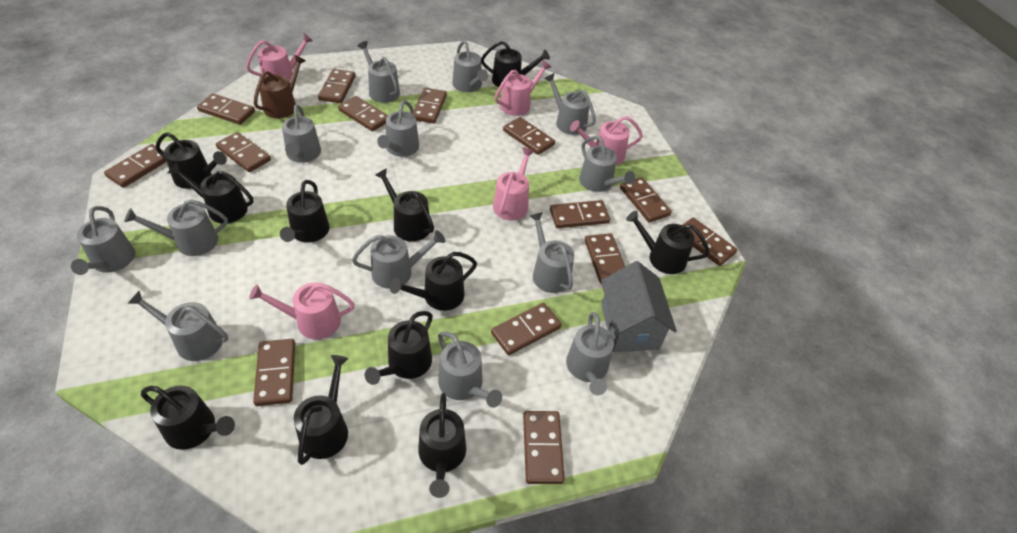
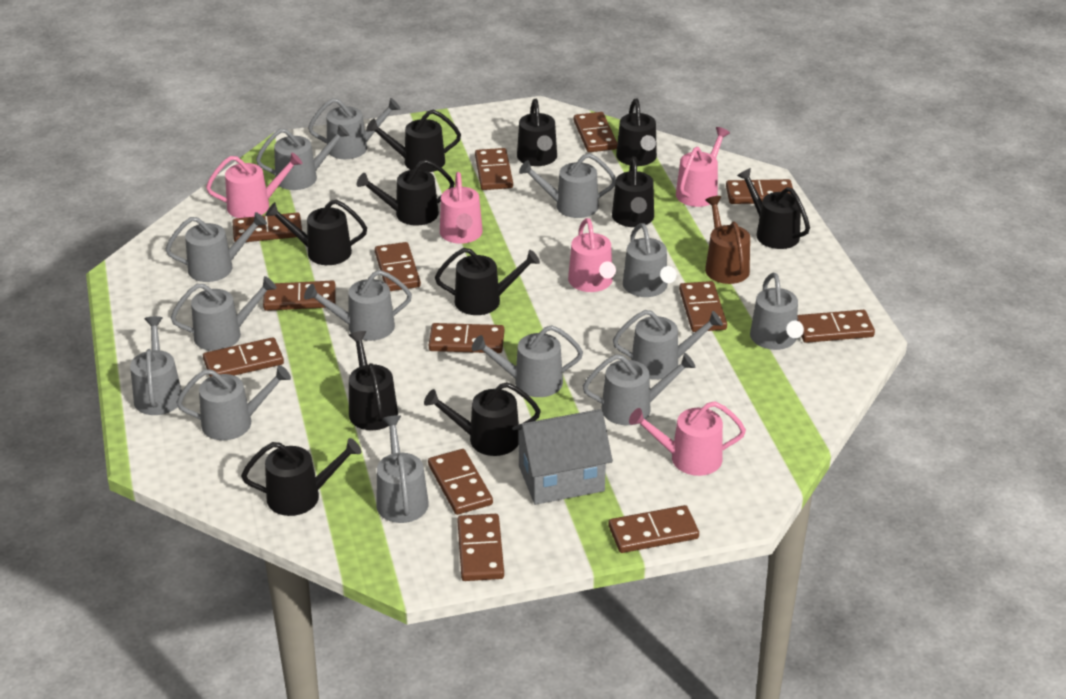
brown domino: 14 -> 13
grey watering can: 13 -> 14

